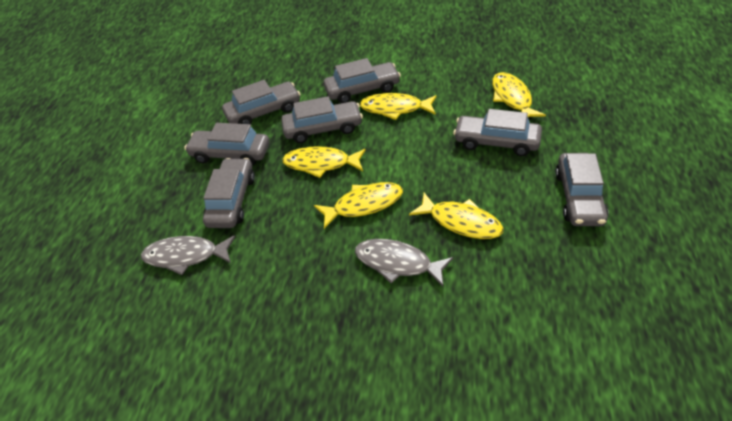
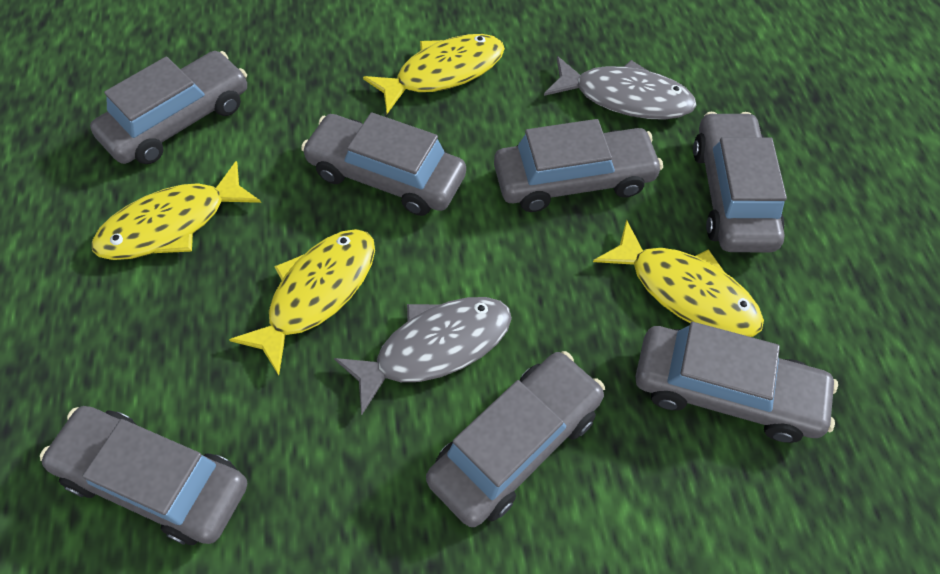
yellow fish: 5 -> 4

